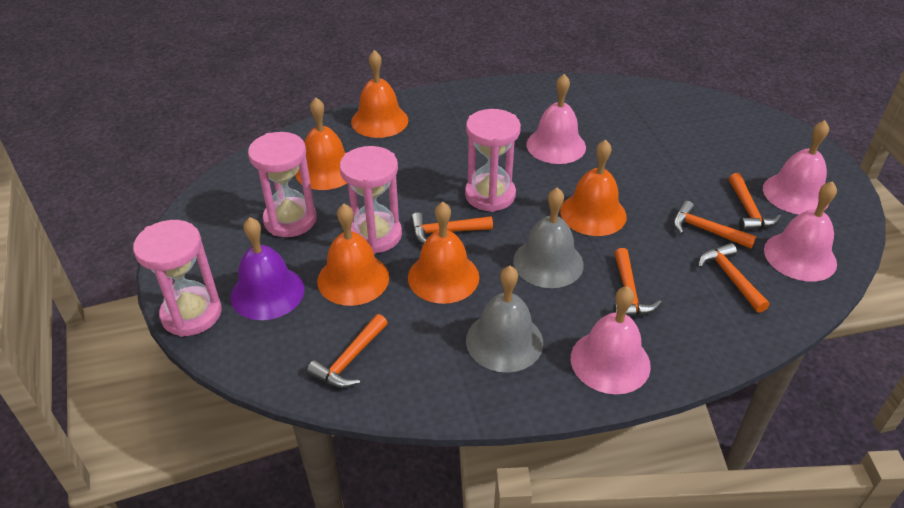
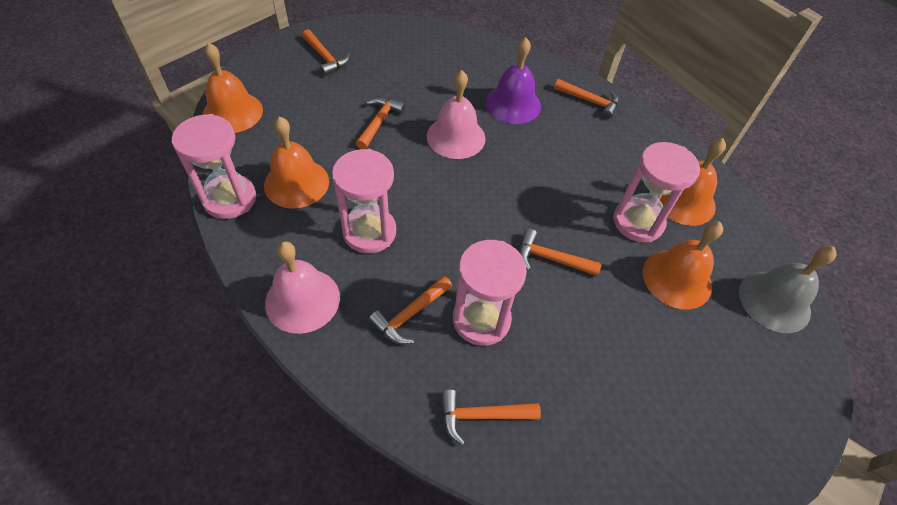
grey bell: 2 -> 1
orange bell: 5 -> 4
pink bell: 4 -> 2

